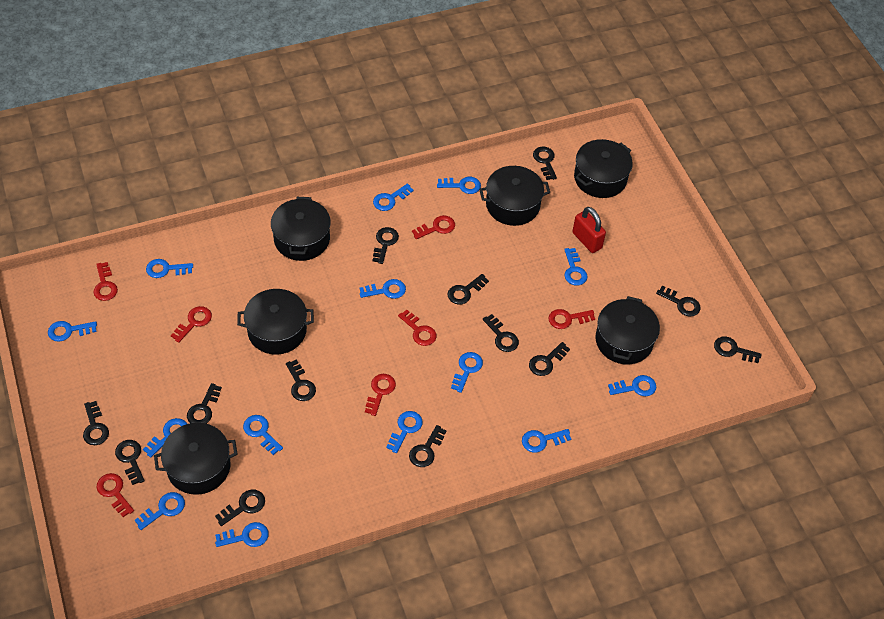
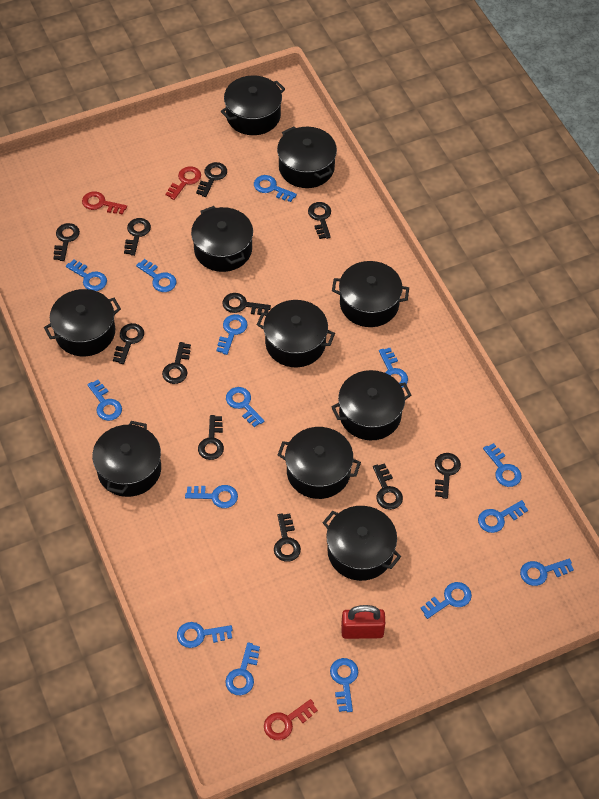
black key: 13 -> 11
black pot: 6 -> 10
blue key: 14 -> 15
red key: 7 -> 3

